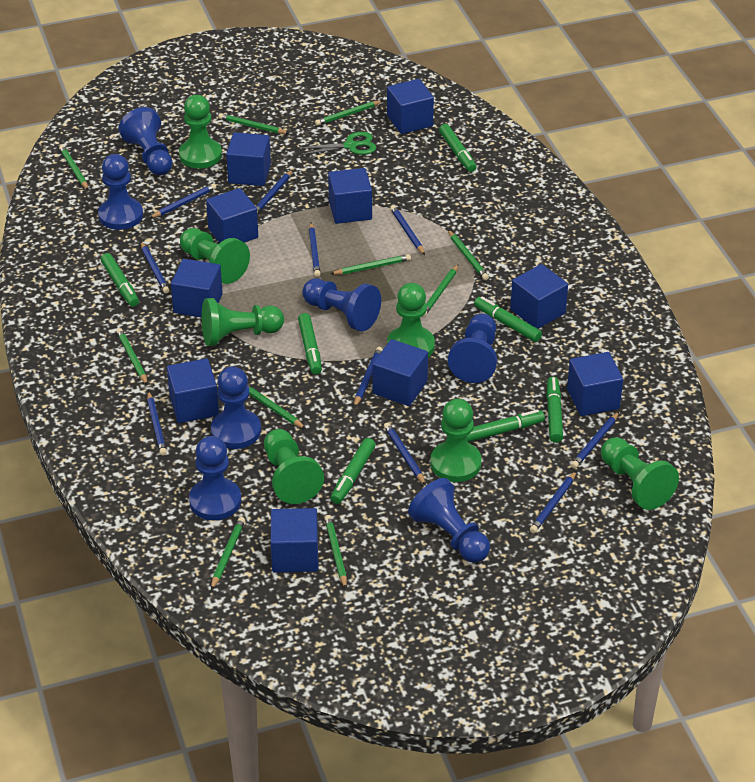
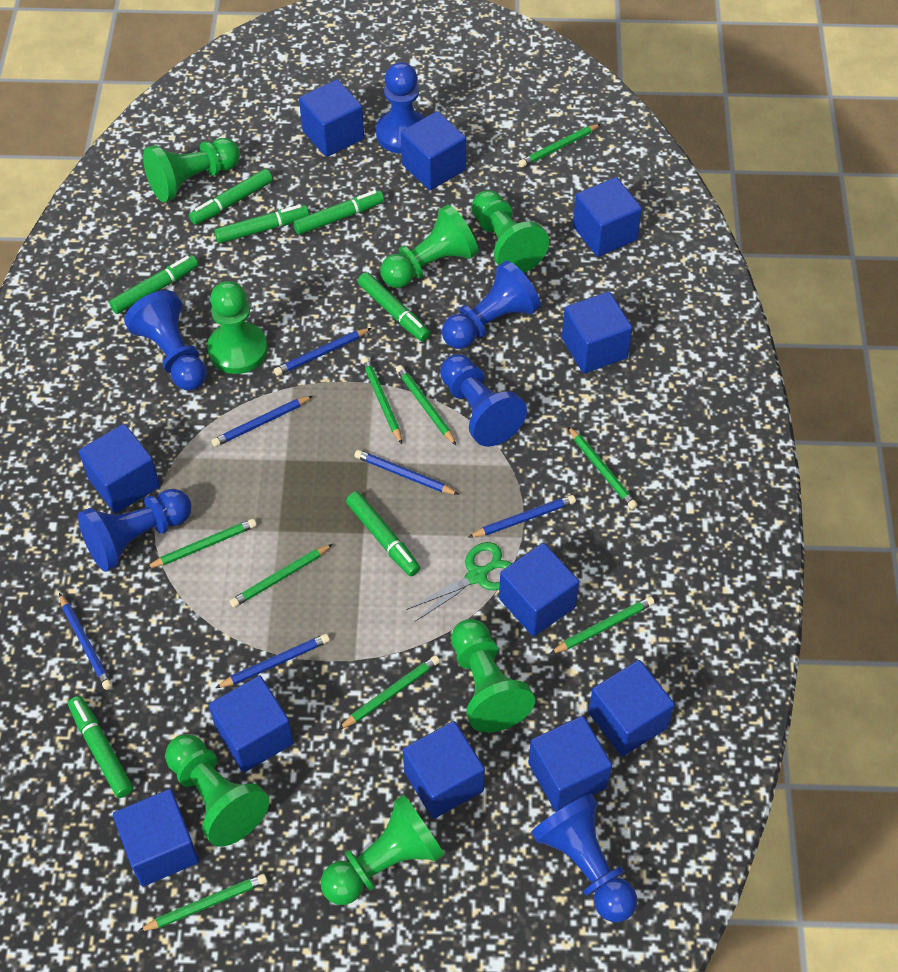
blue cube: 10 -> 11
blue pawn: 7 -> 6
blue pencil: 10 -> 6
green pencil: 10 -> 9

